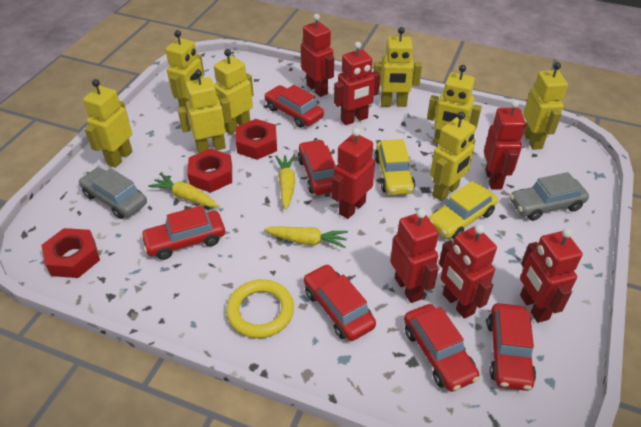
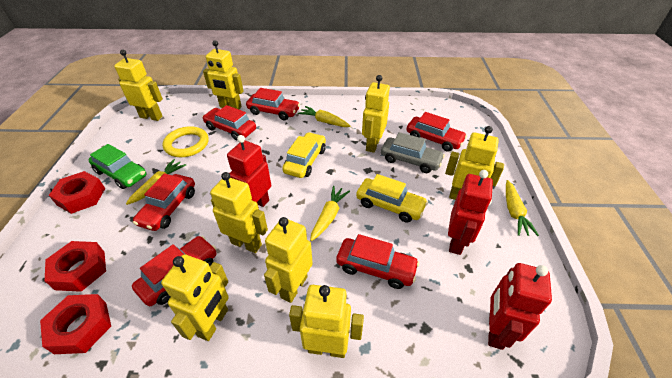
green car: 0 -> 1
grey car: 2 -> 1
red robot: 7 -> 3
yellow carrot: 3 -> 4

